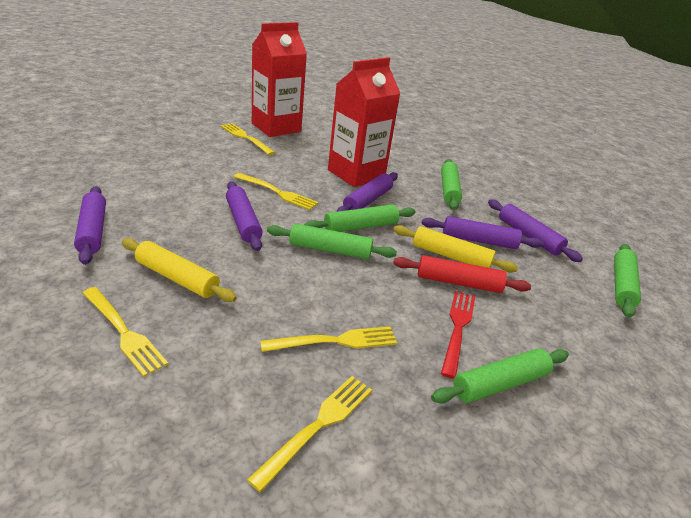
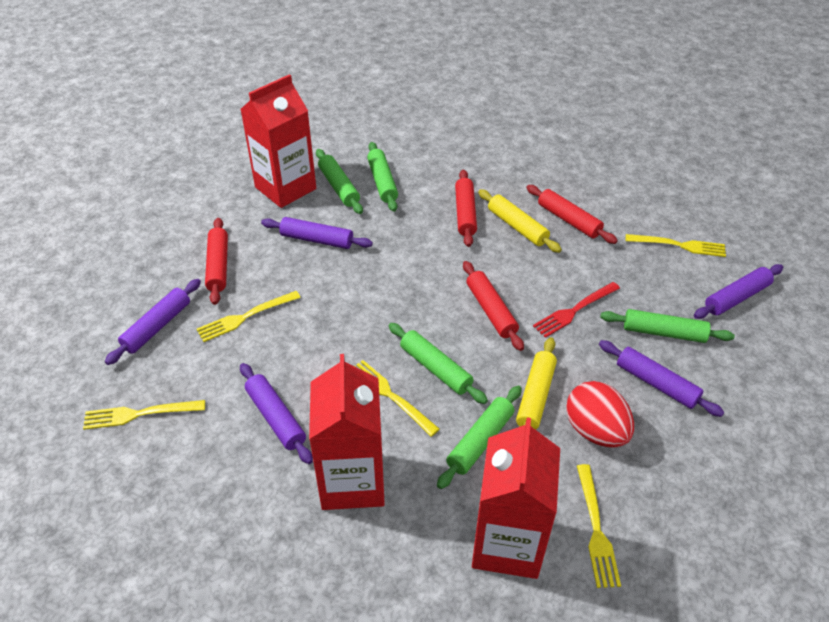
red carton: 2 -> 3
red egg: 0 -> 1
red rolling pin: 1 -> 4

